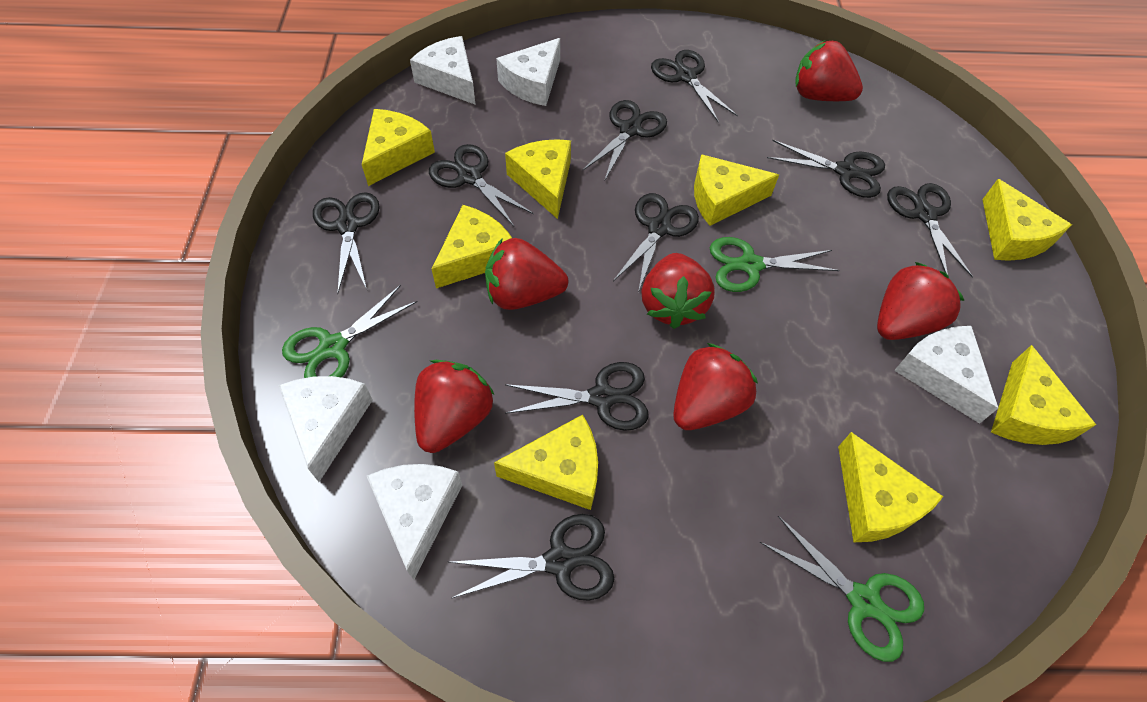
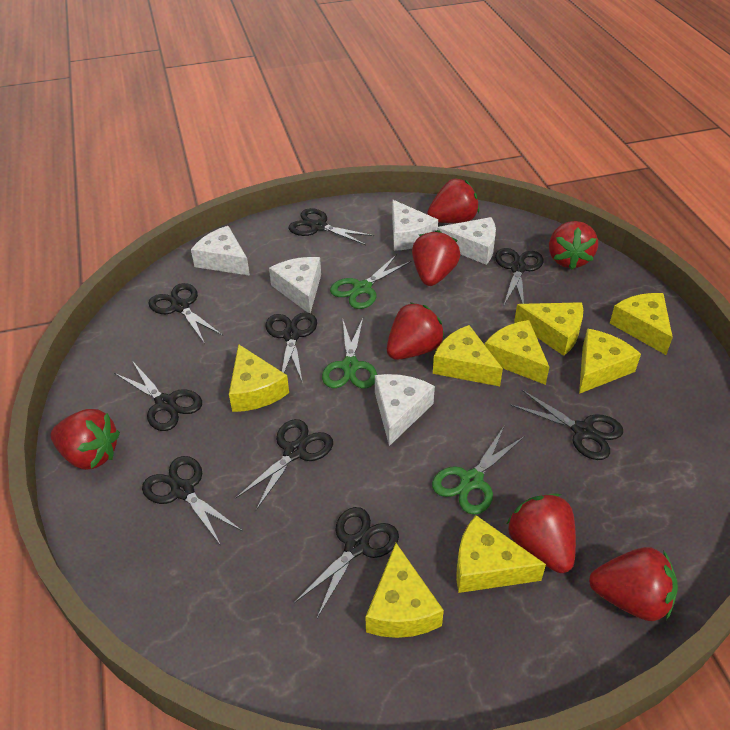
red strawberry: 6 -> 7

